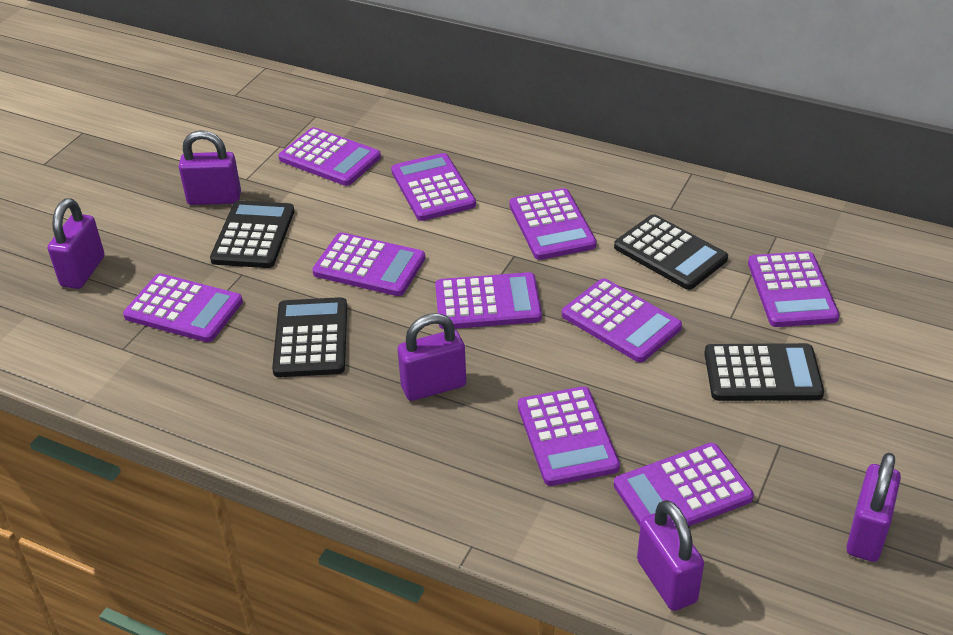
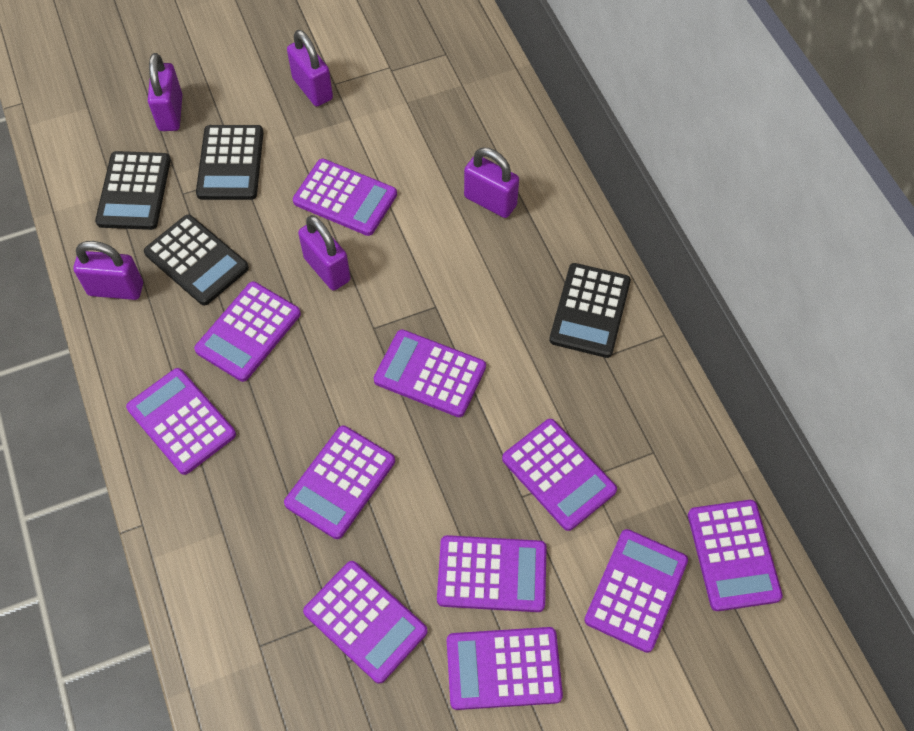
purple calculator: 10 -> 11

